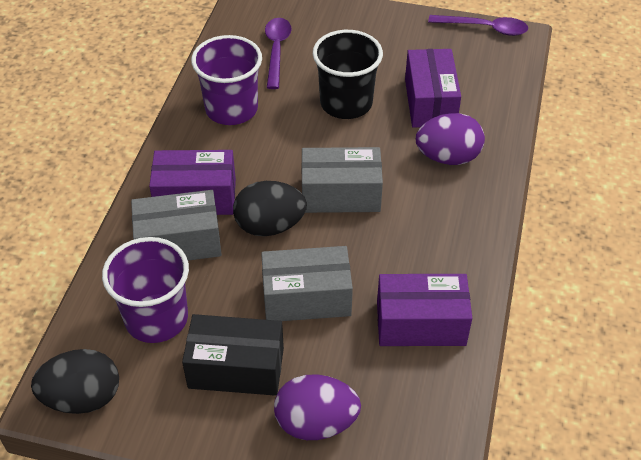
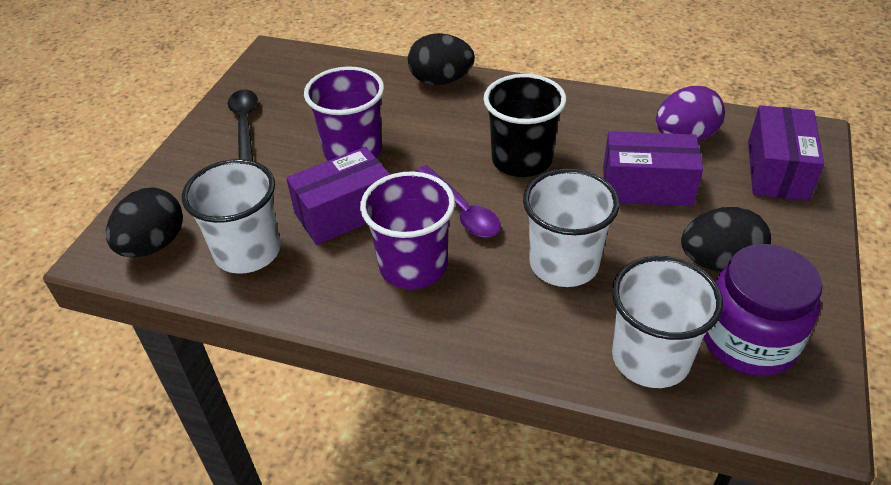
black box: 1 -> 0
black egg: 2 -> 3
black spoon: 0 -> 1
grey box: 3 -> 0
purple egg: 2 -> 1
purple jar: 0 -> 1
purple spoon: 2 -> 1
white cup: 0 -> 3

